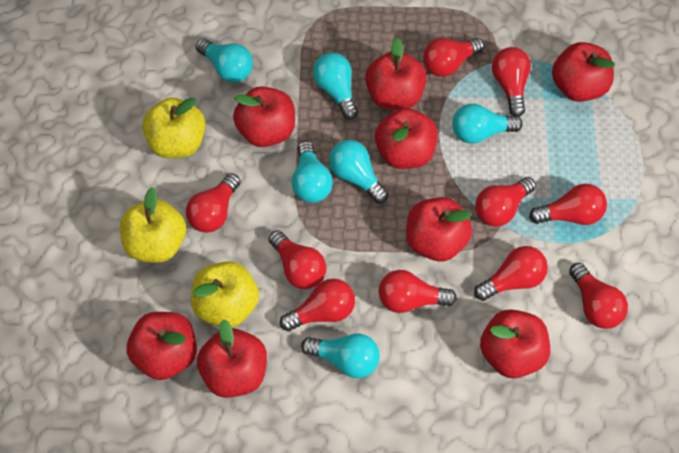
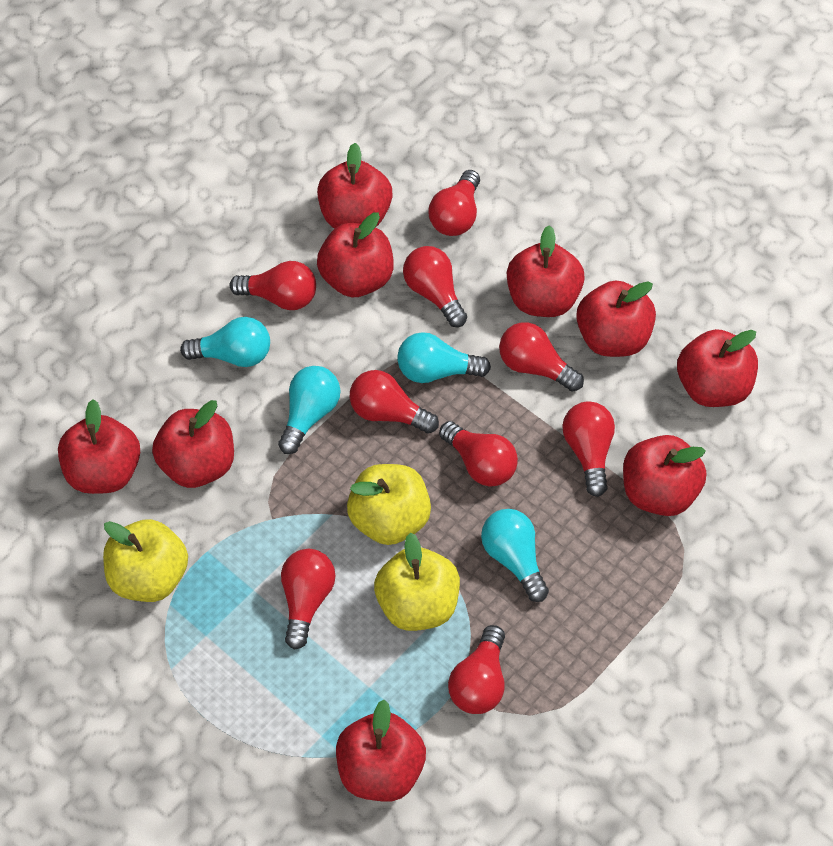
red apple: 8 -> 9
red light bulb: 10 -> 9
turquoise light bulb: 6 -> 4

